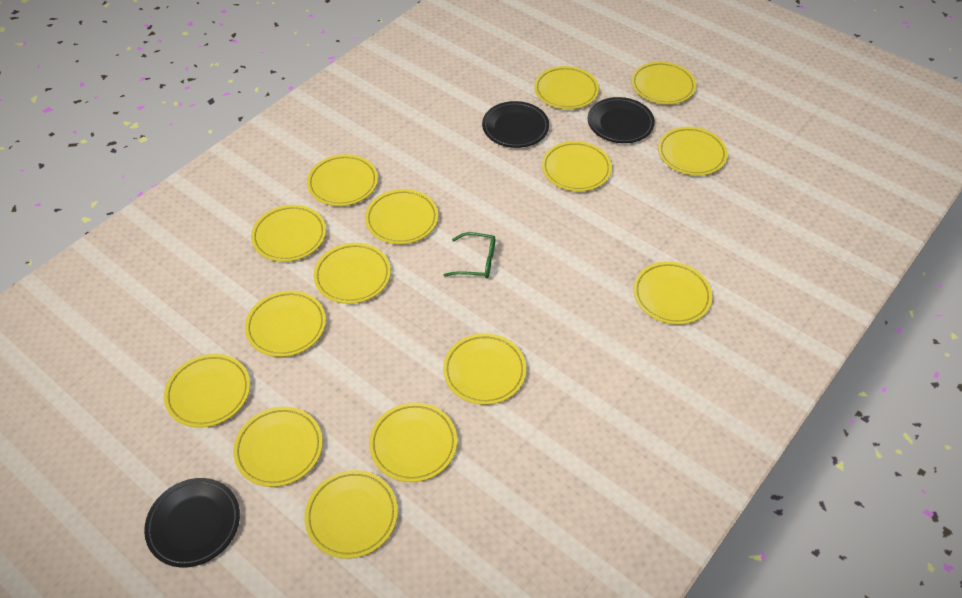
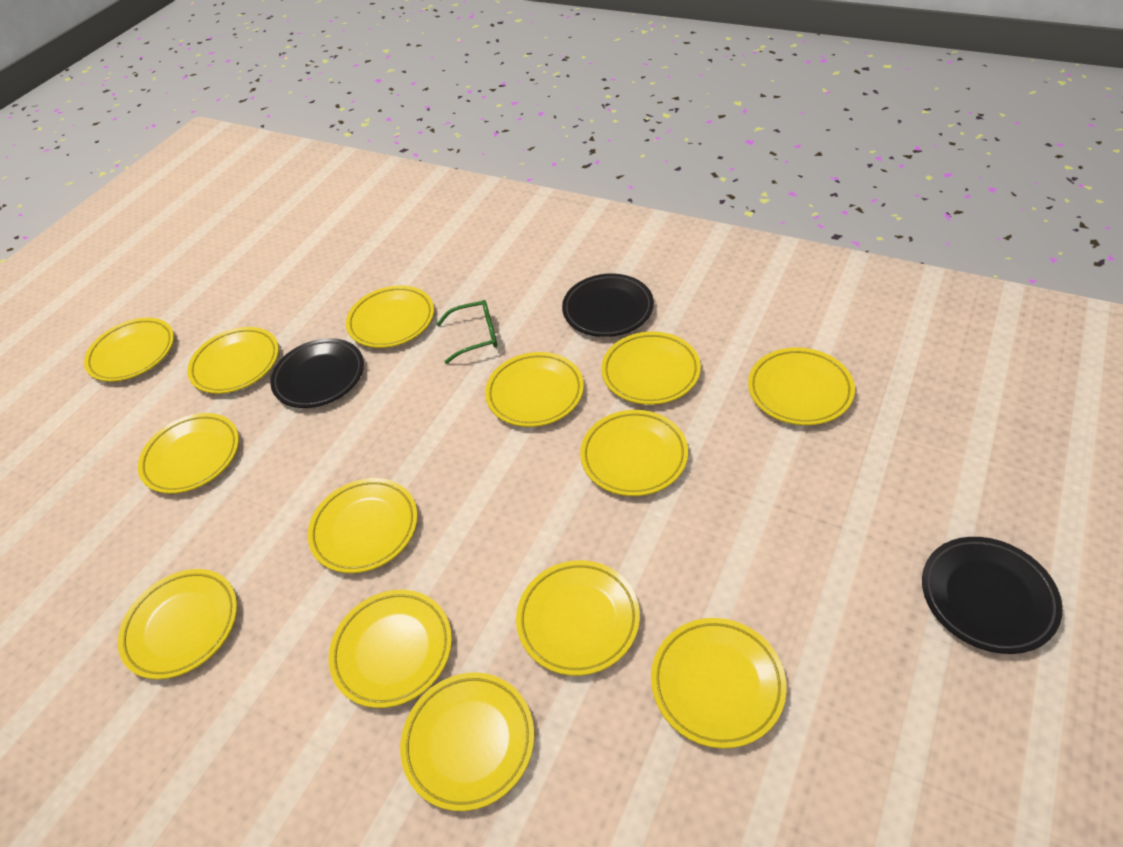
yellow plate: 15 -> 14

